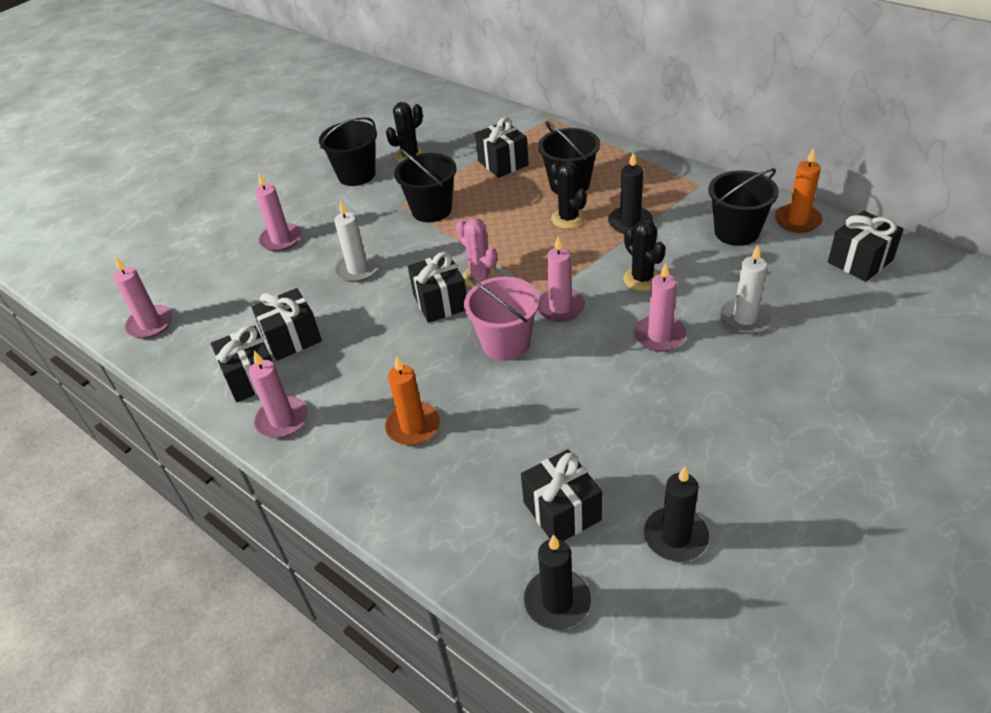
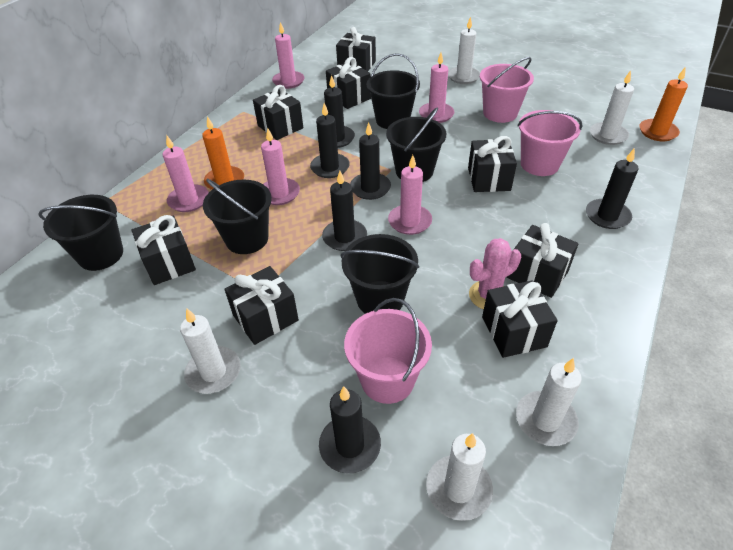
black bucket: 4 -> 5
black cactus: 3 -> 0
black candle: 3 -> 6
black gift: 6 -> 8
pink bucket: 1 -> 3
white candle: 2 -> 5

